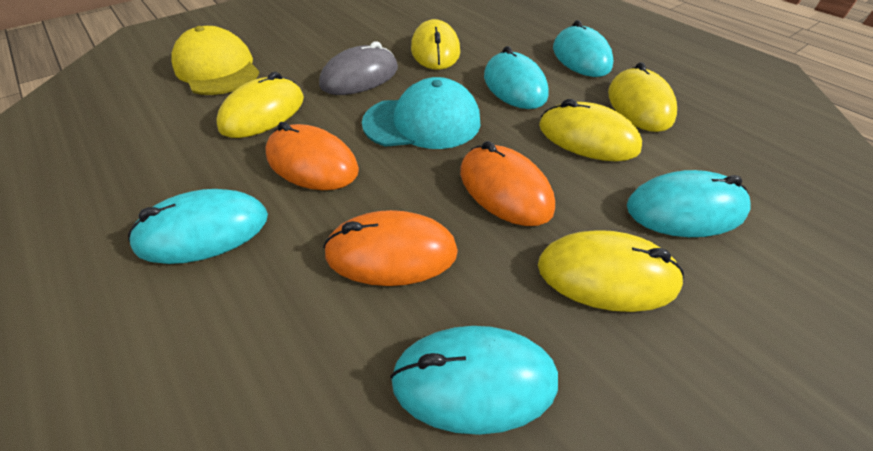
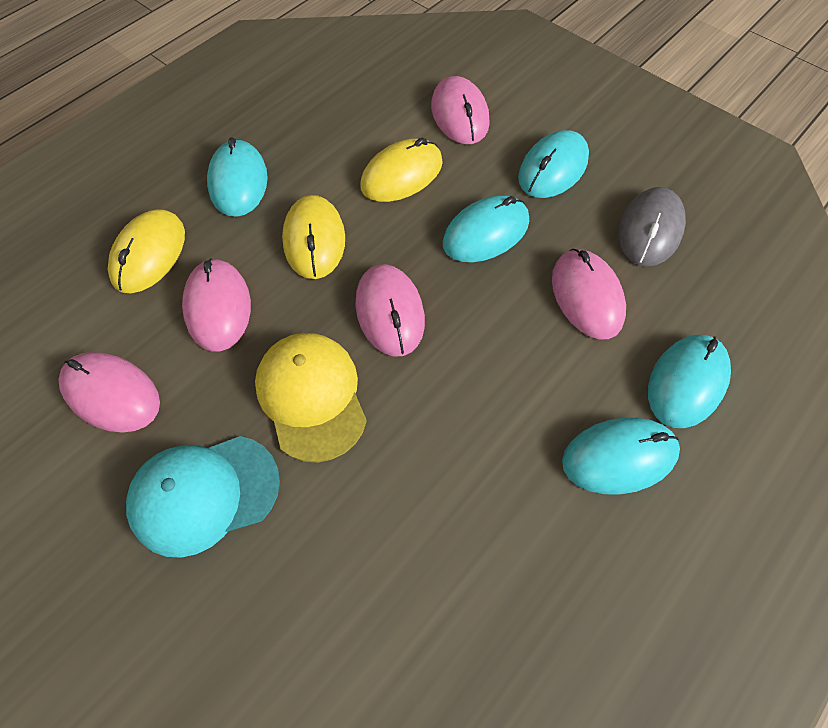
orange mouse: 3 -> 0
pink mouse: 0 -> 5
yellow mouse: 5 -> 3

